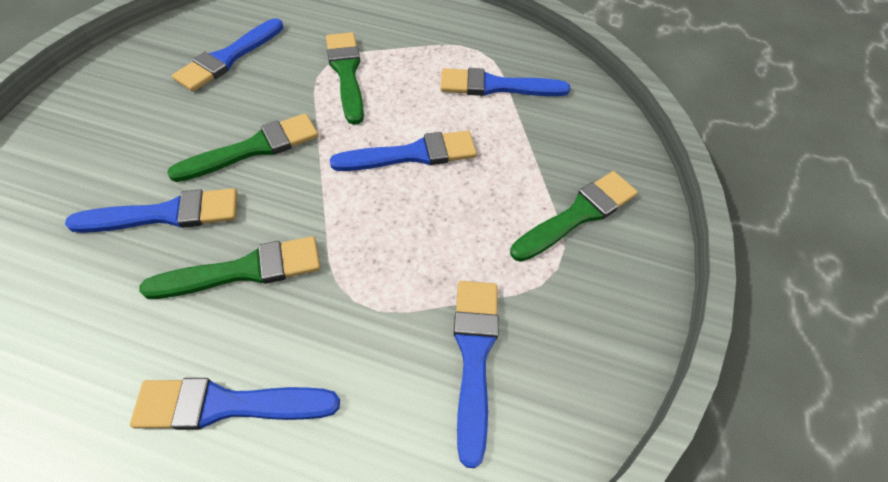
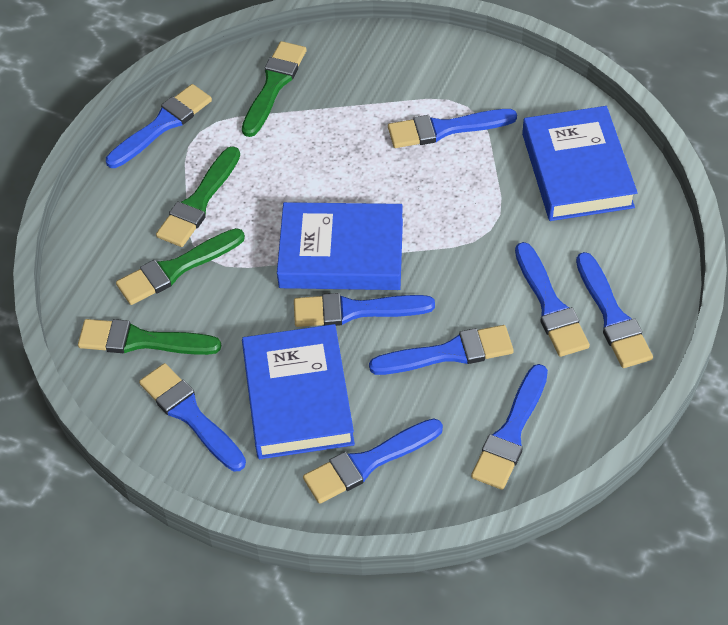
blue book: 0 -> 3
blue brush: 6 -> 9

